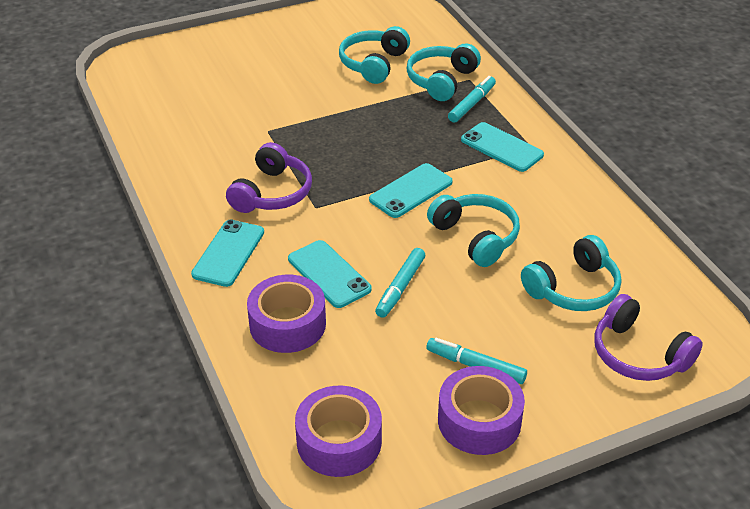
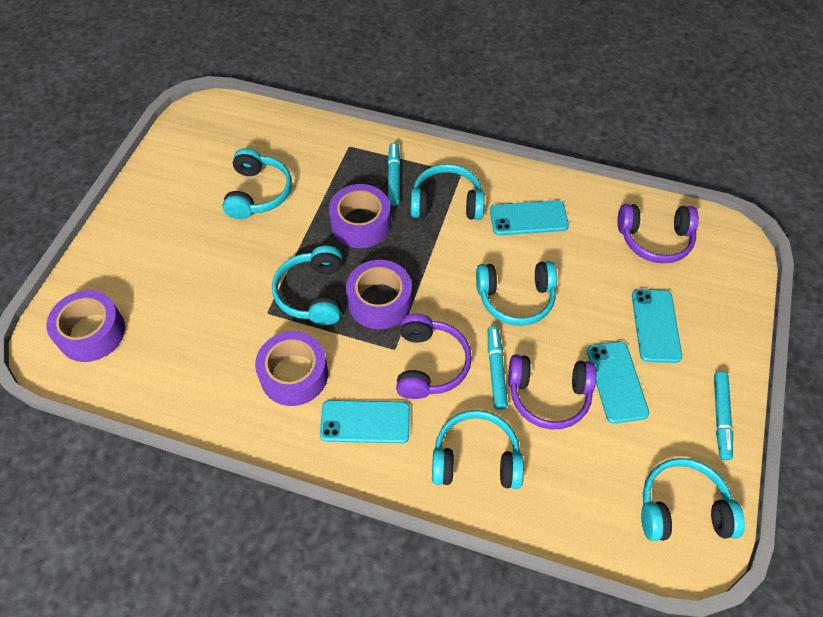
purple headphones: 2 -> 3
purple tape: 3 -> 4
turquoise headphones: 4 -> 6

